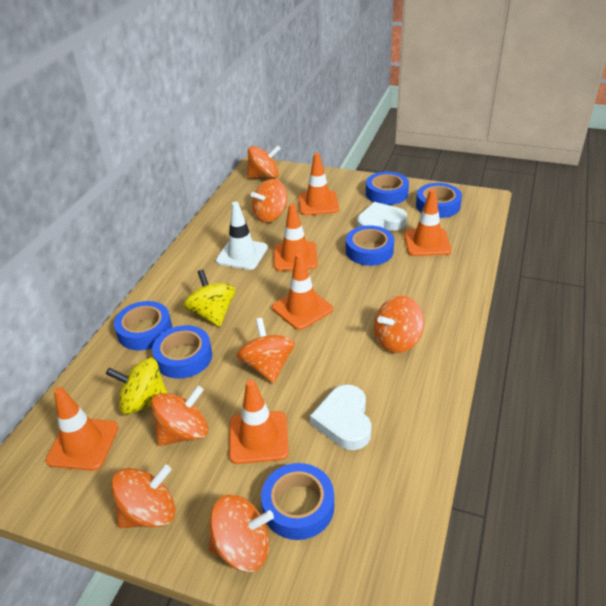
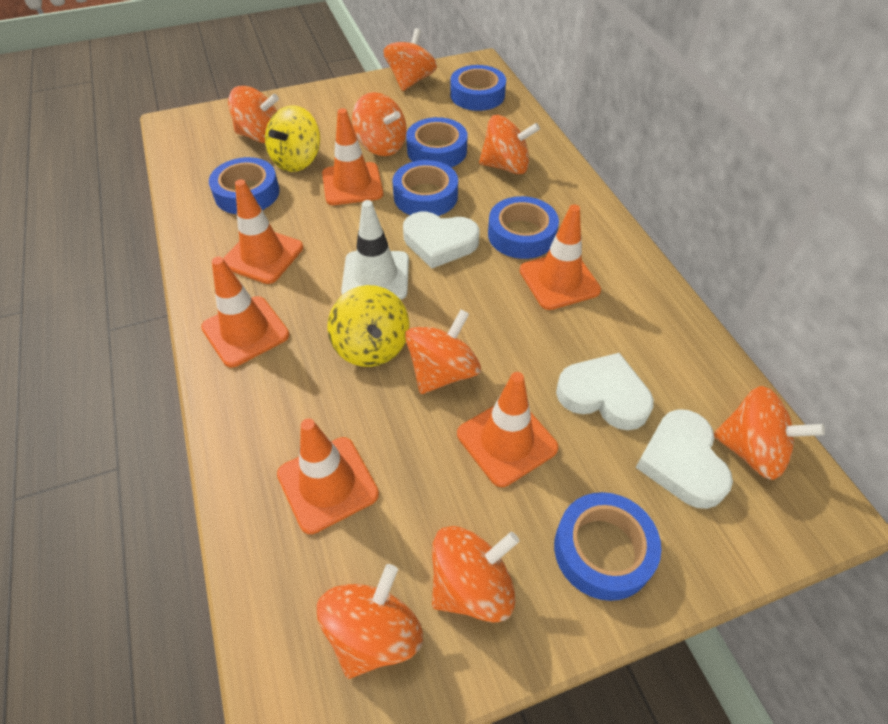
orange spinning top: 7 -> 8
white heart: 2 -> 3

